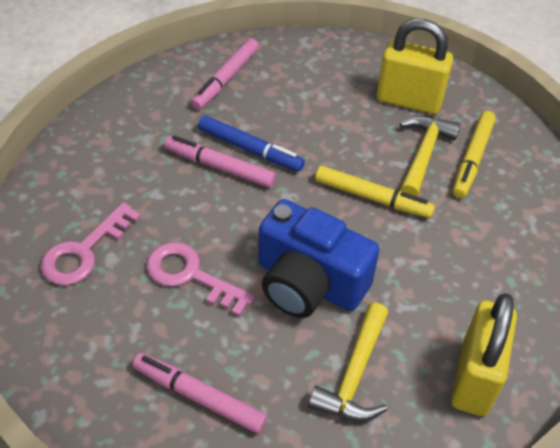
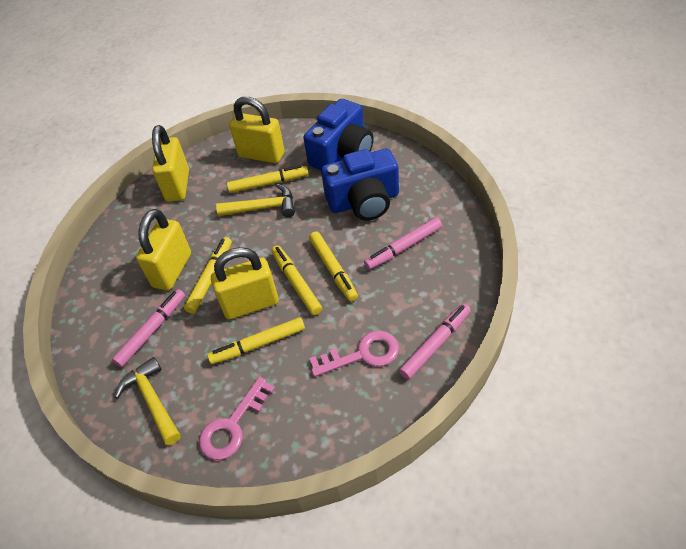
blue camera: 1 -> 2
blue marker: 1 -> 0
yellow marker: 2 -> 5
yellow padlock: 2 -> 4

